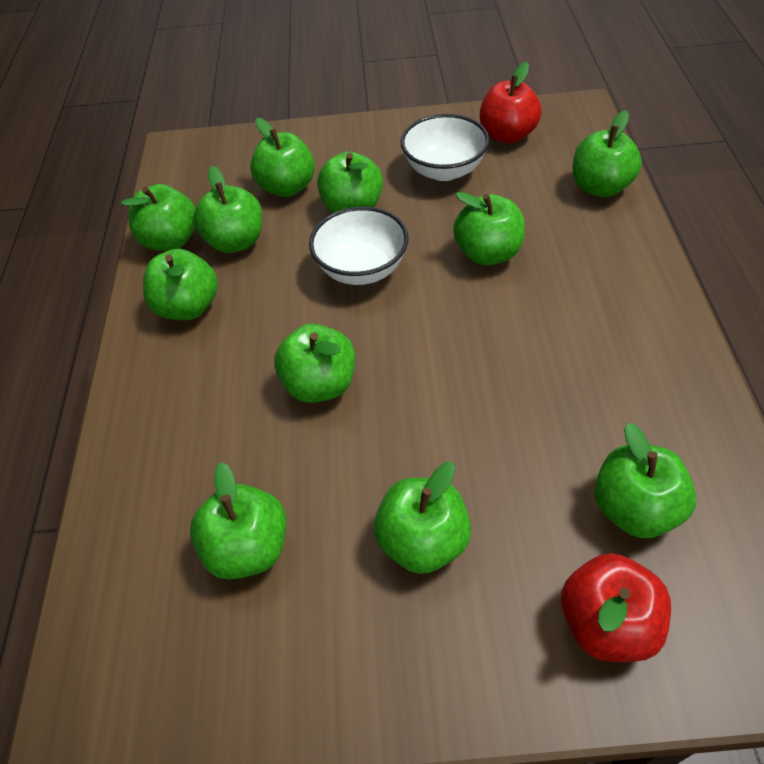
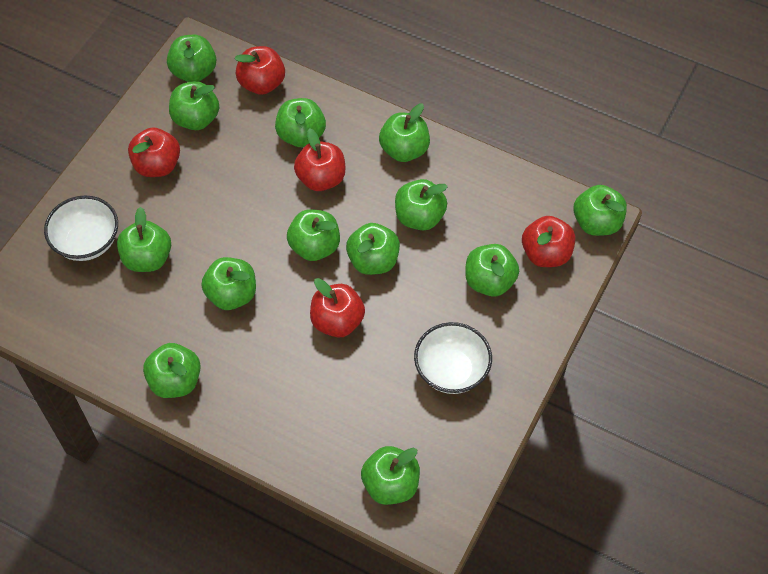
green apple: 11 -> 13
red apple: 2 -> 5

